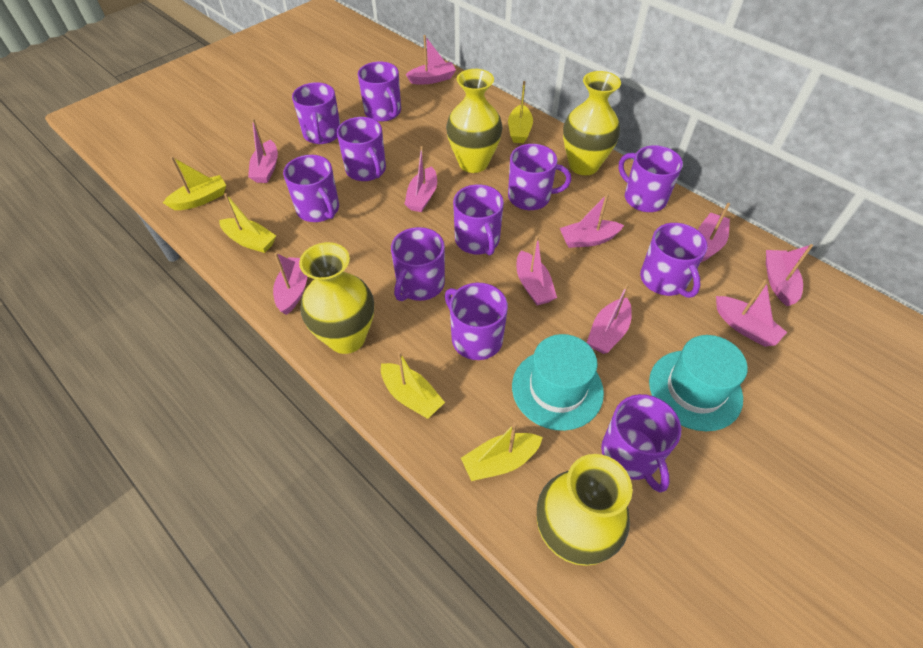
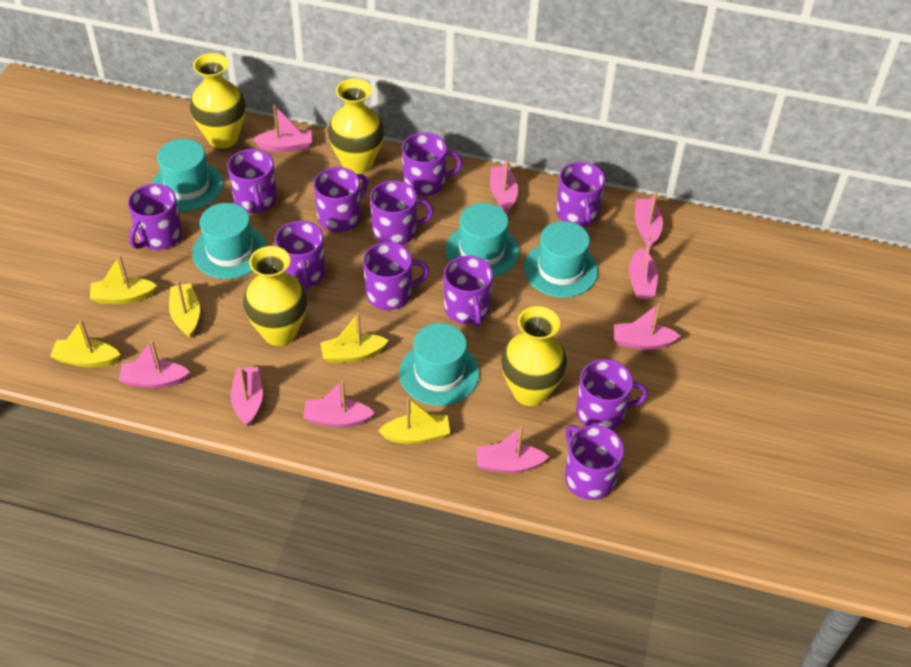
pink boat: 10 -> 9
turquoise hat: 2 -> 5

